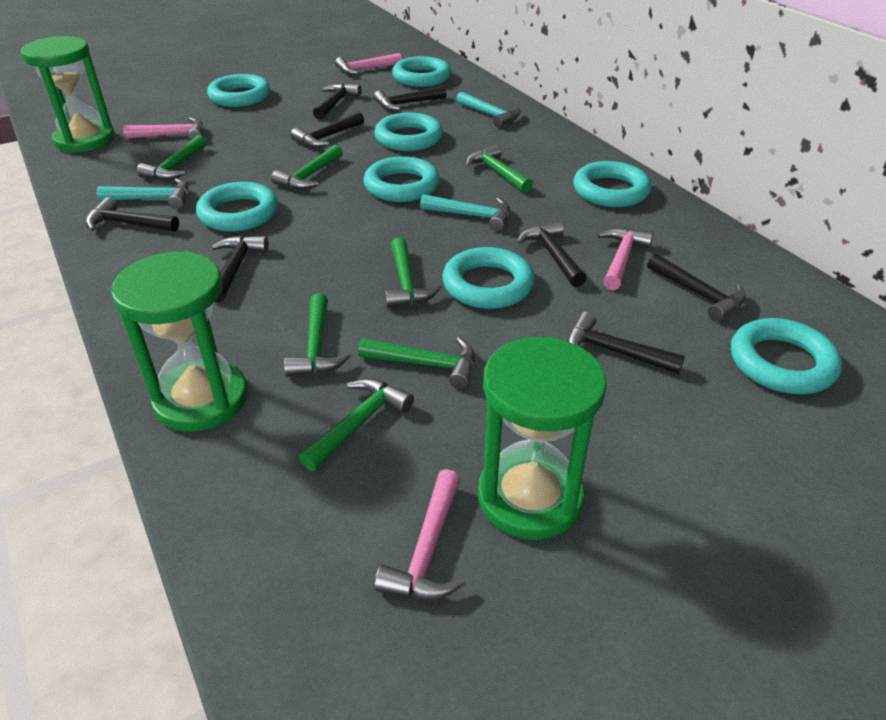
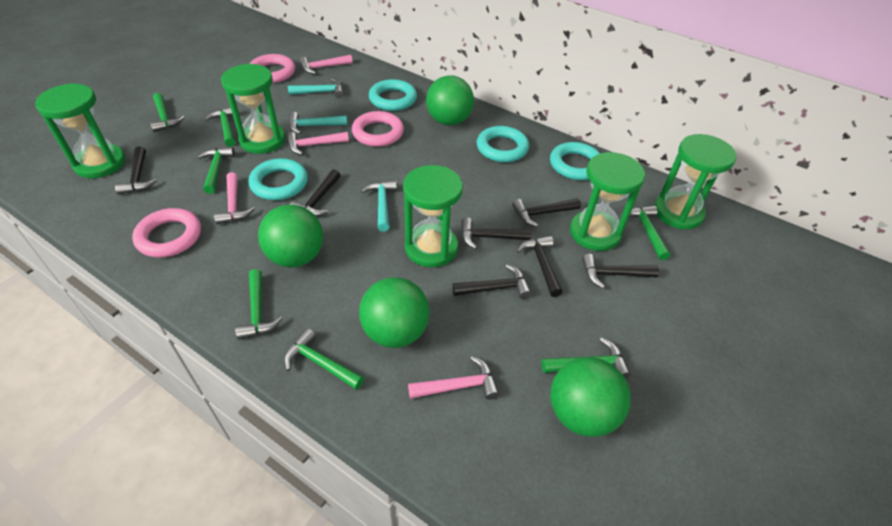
black hammer: 8 -> 7
green ball: 0 -> 4
green hourglass: 3 -> 5
pink ring: 0 -> 3
turquoise ring: 8 -> 4

